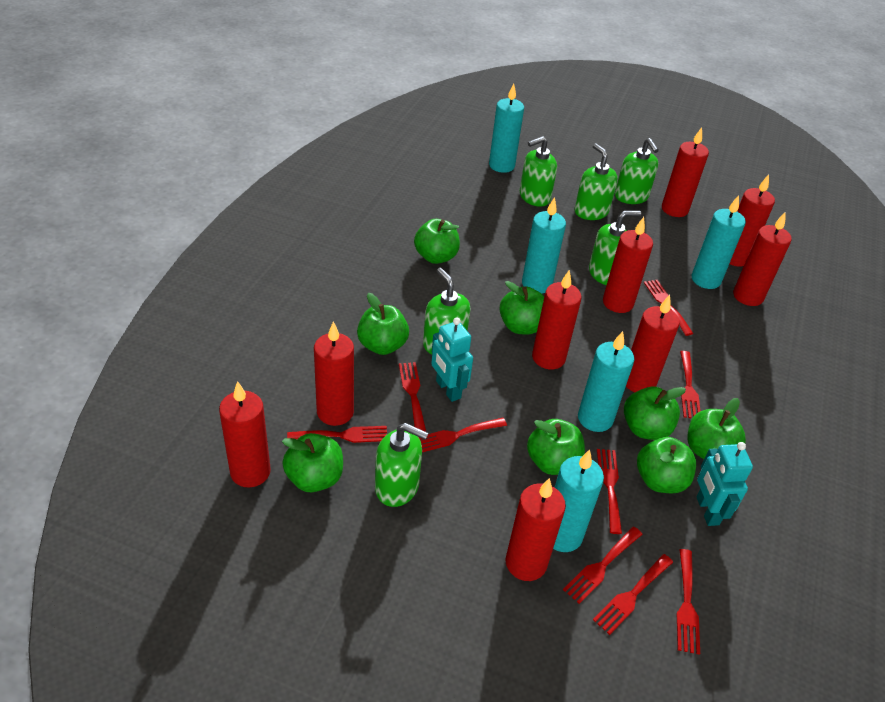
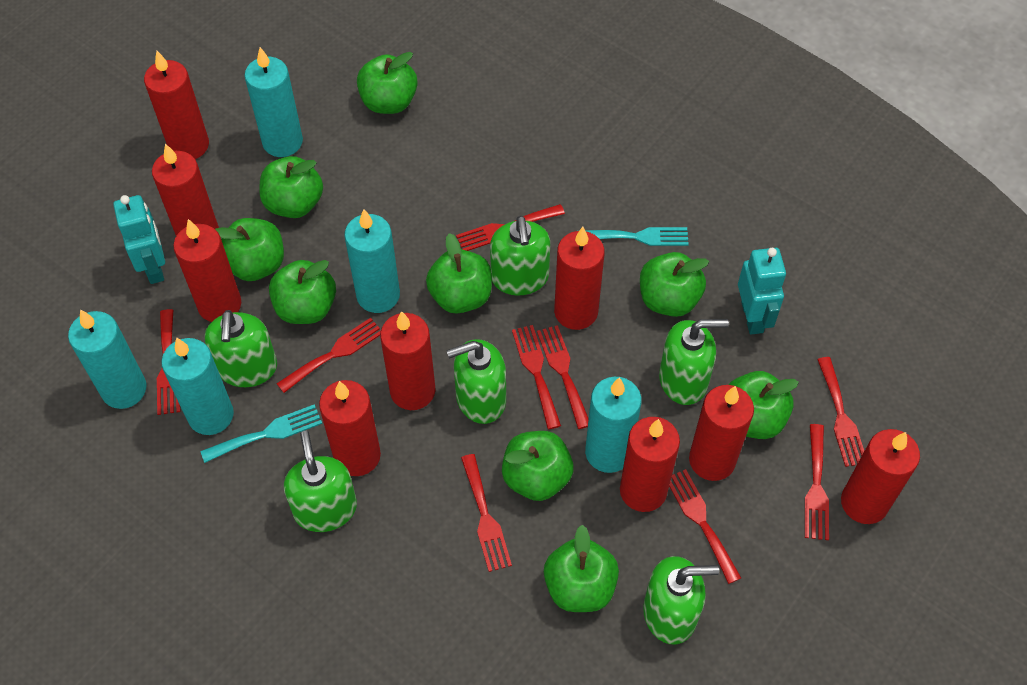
green apple: 8 -> 9
turquoise fork: 0 -> 2

